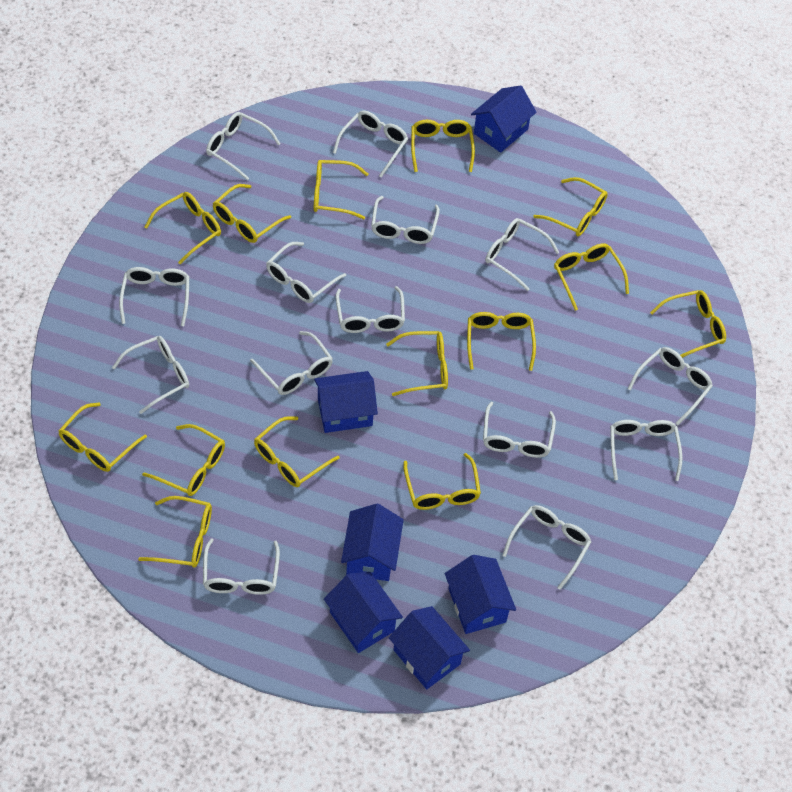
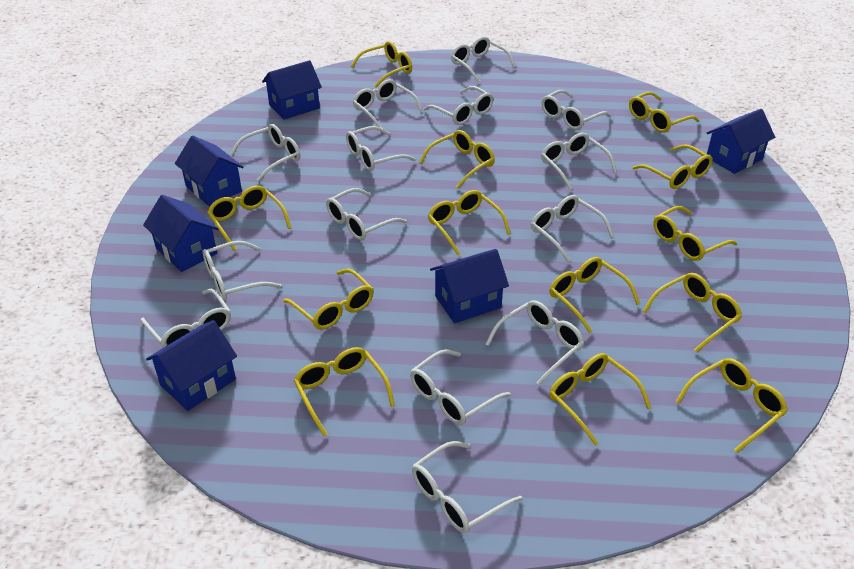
yellow glasses: 14 -> 13

